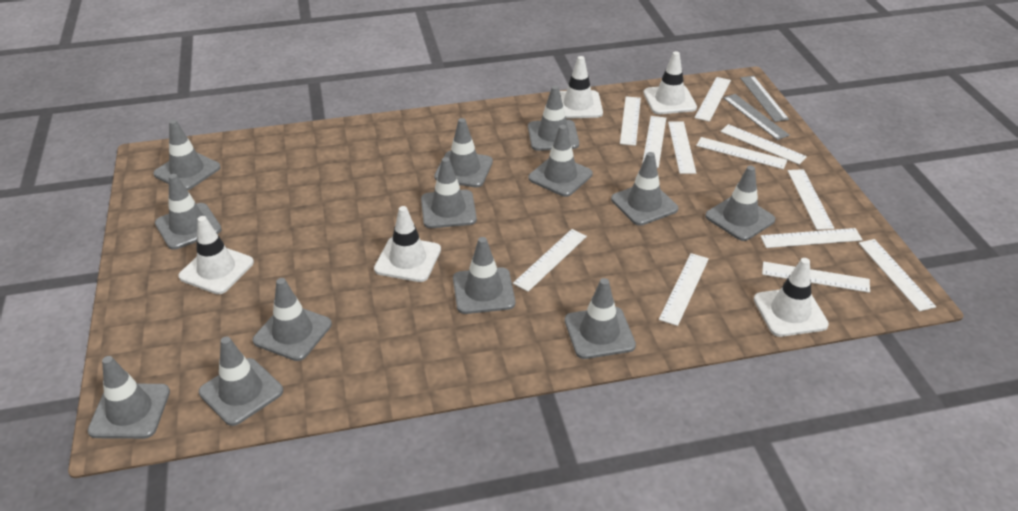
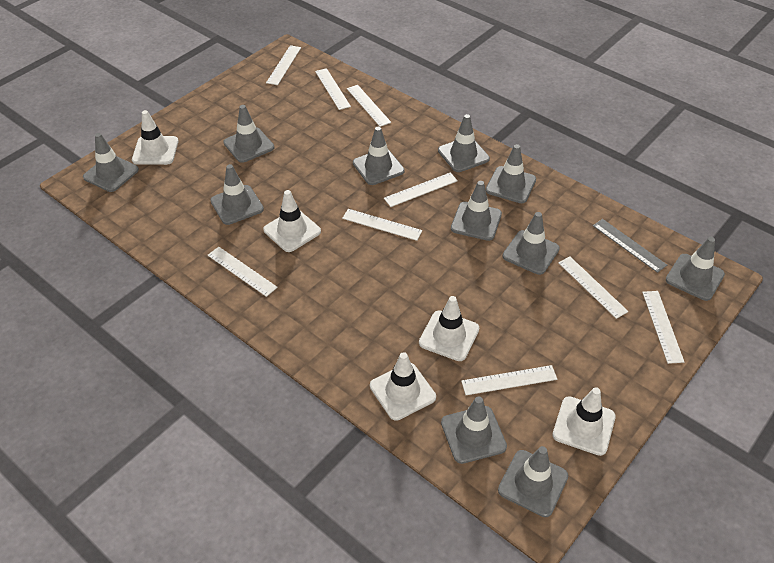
grey ruler: 2 -> 1
grey traffic cone: 13 -> 11
white ruler: 12 -> 9

